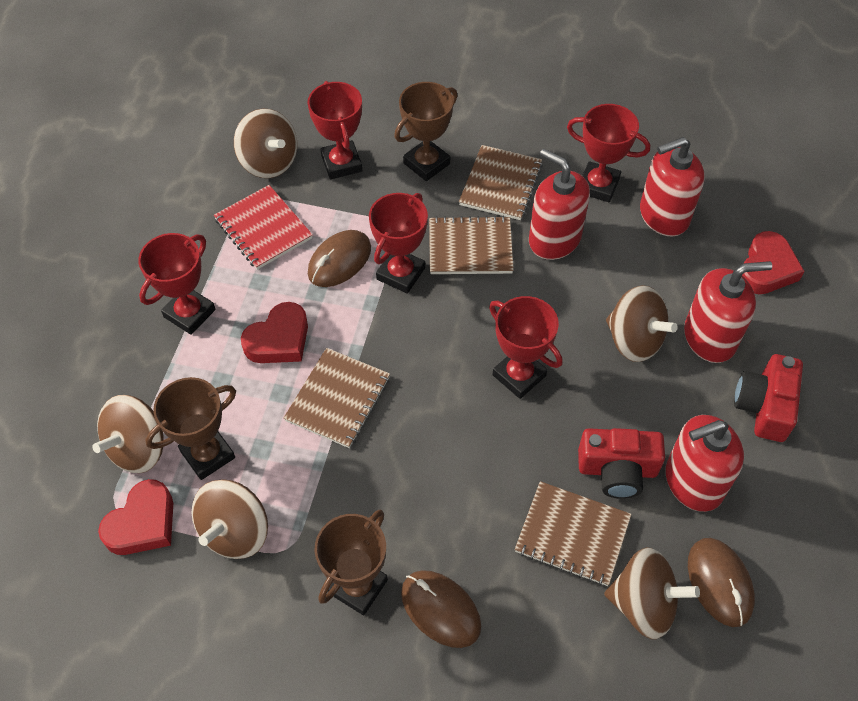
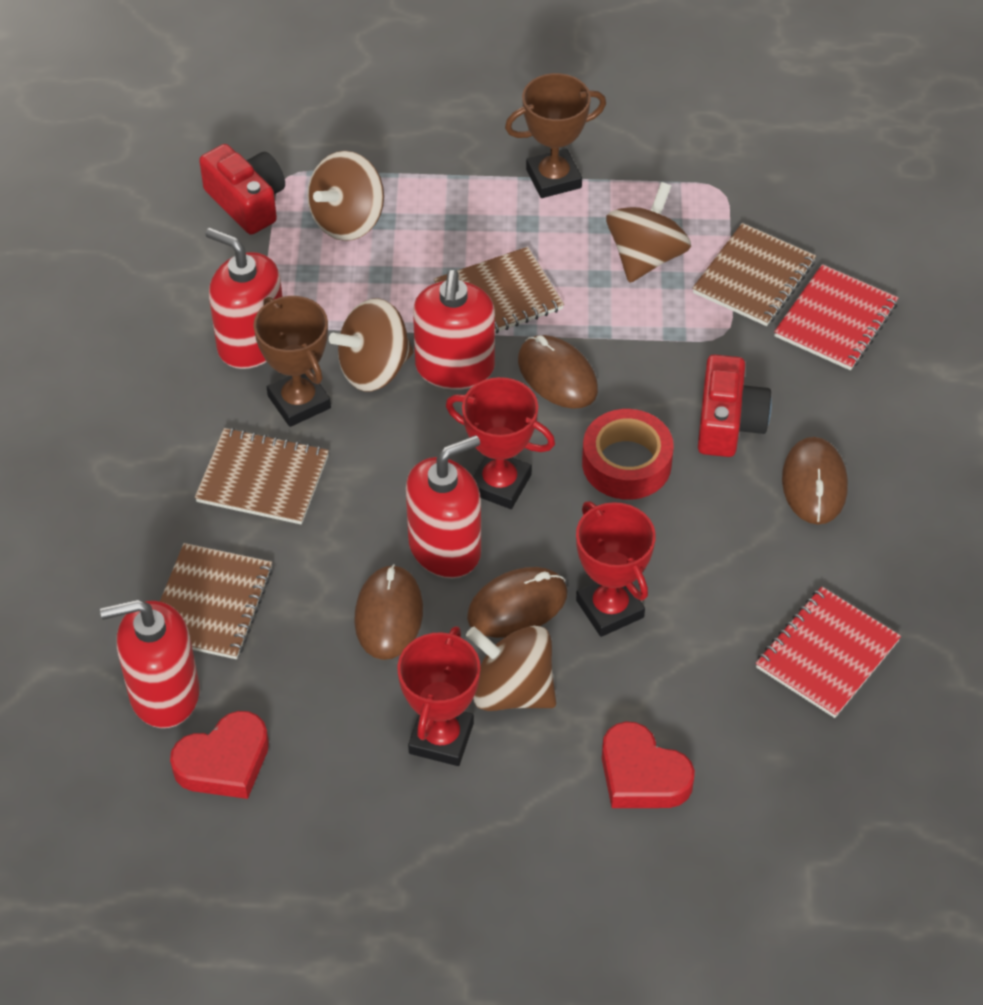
brown mouse: 3 -> 4
brown spinning top: 5 -> 4
brown trophy: 3 -> 2
red heart: 3 -> 2
red notebook: 1 -> 2
red tape: 0 -> 1
red trophy: 5 -> 3

